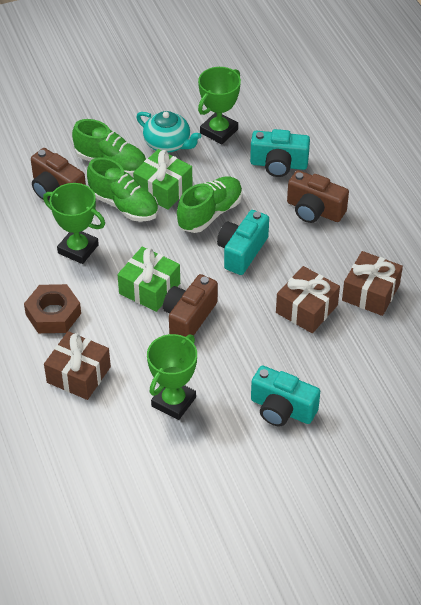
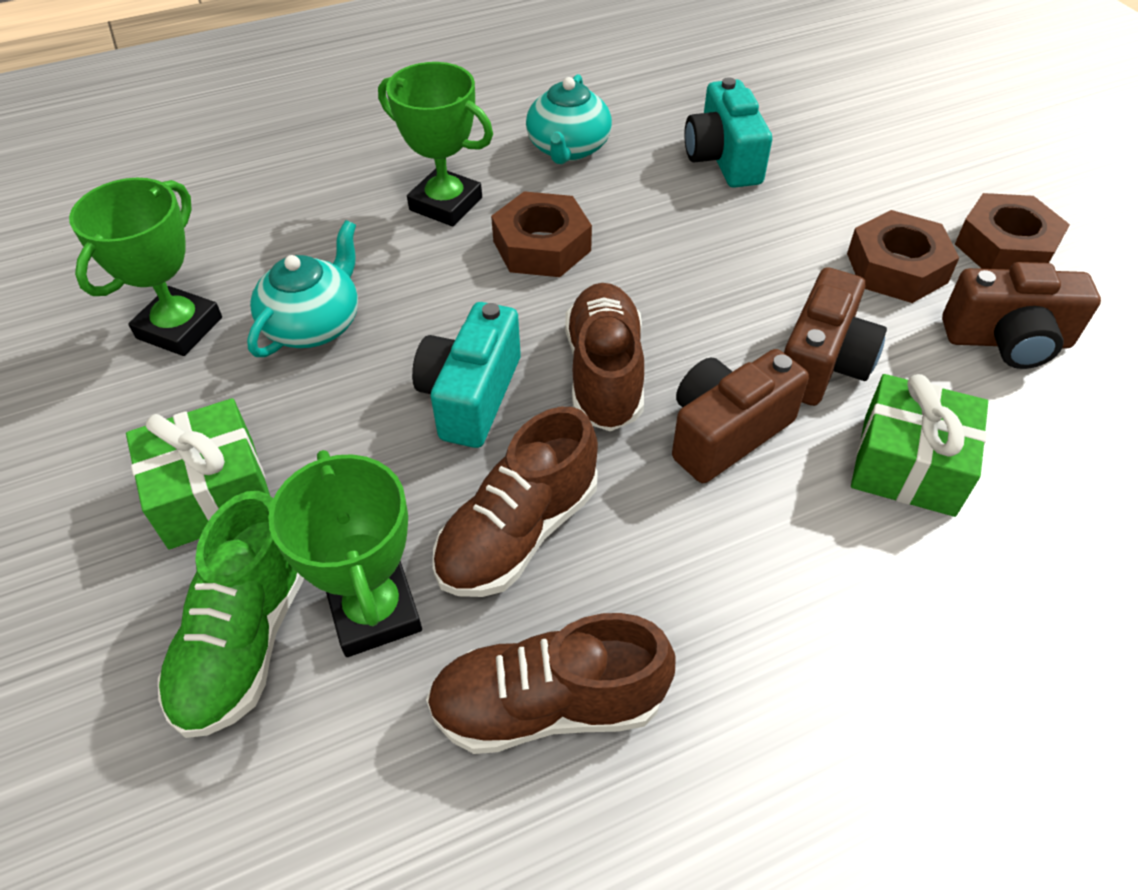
brown gift: 3 -> 0
brown nut: 1 -> 3
brown shoe: 0 -> 3
green shoe: 3 -> 1
turquoise camera: 3 -> 2
turquoise teapot: 1 -> 2

